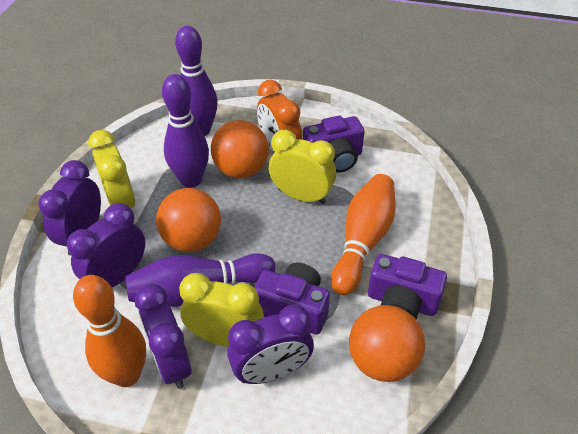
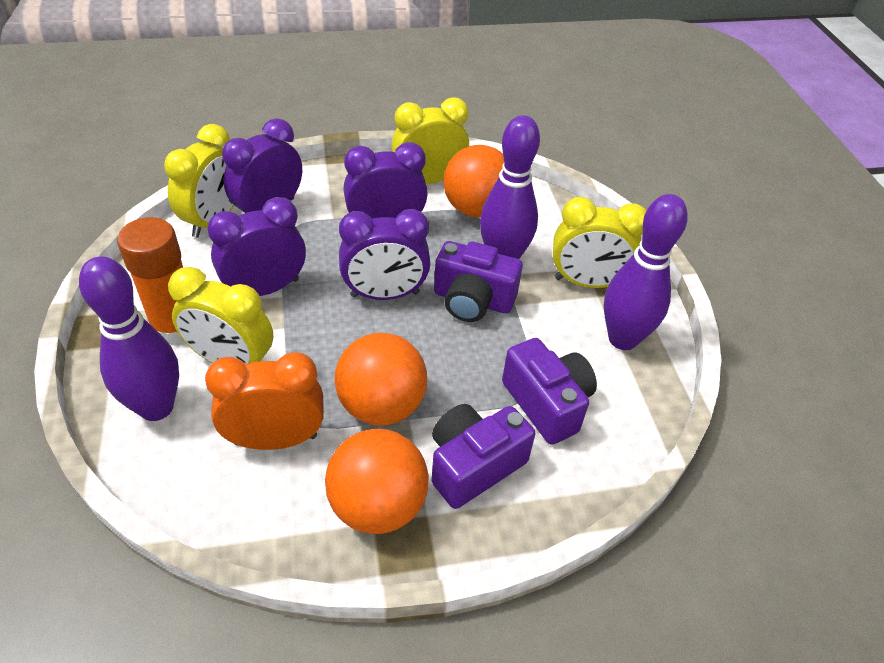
orange bowling pin: 2 -> 0
orange glue stick: 0 -> 1
yellow clock: 3 -> 4

